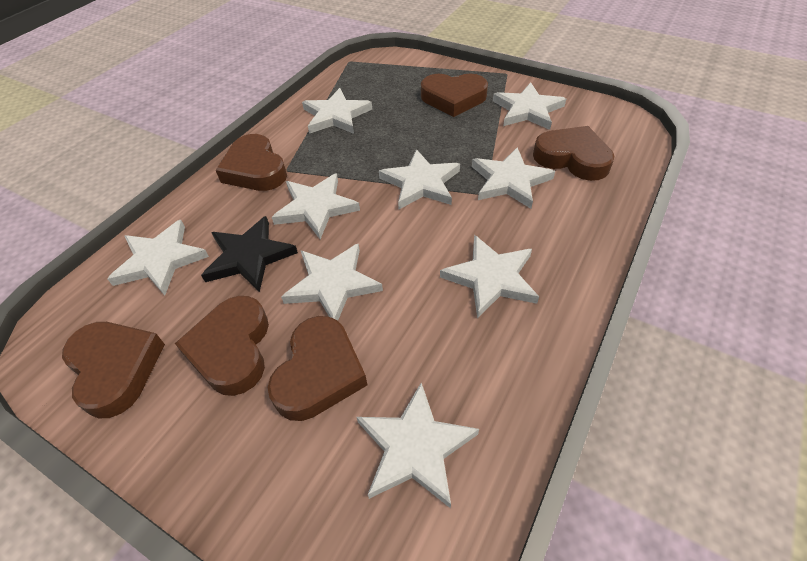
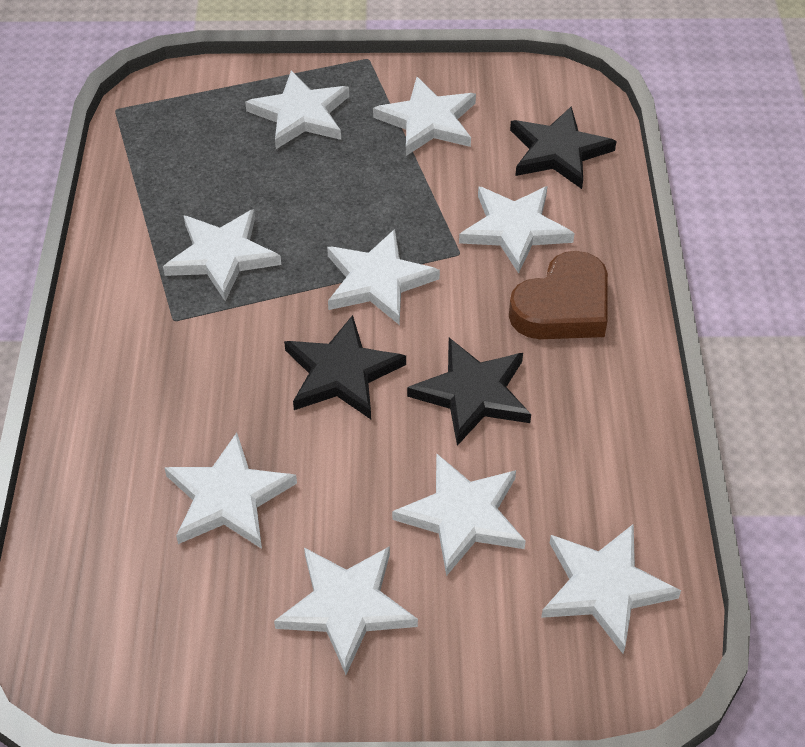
black star: 1 -> 3
brown heart: 6 -> 1

